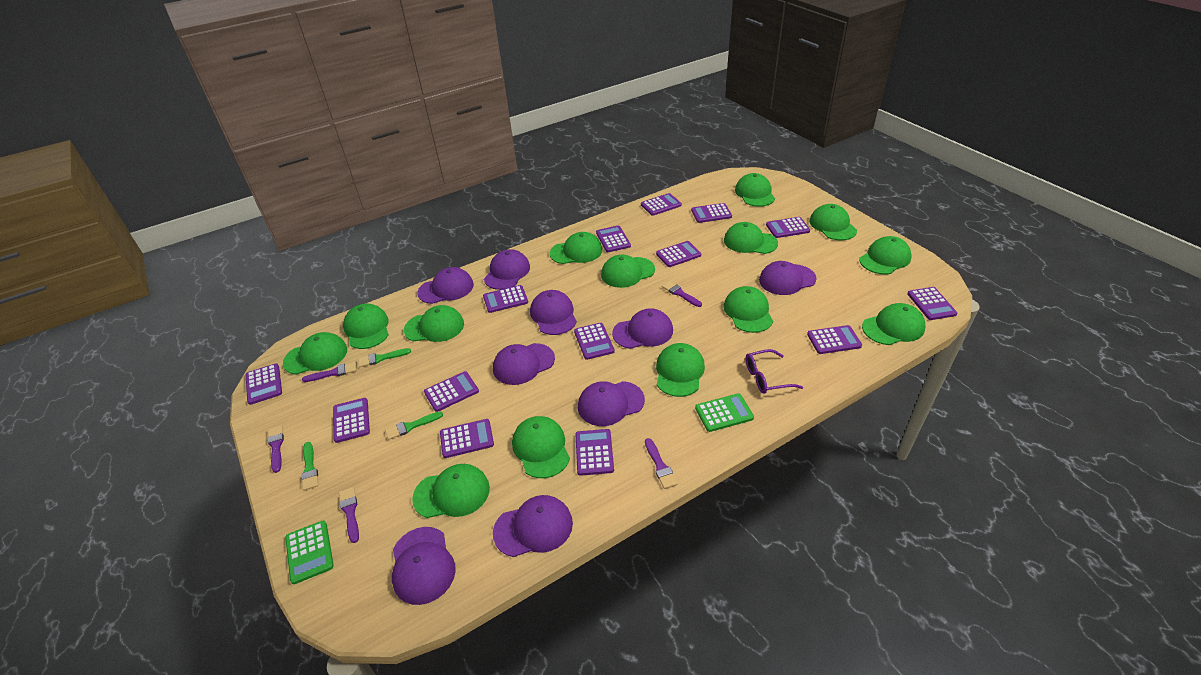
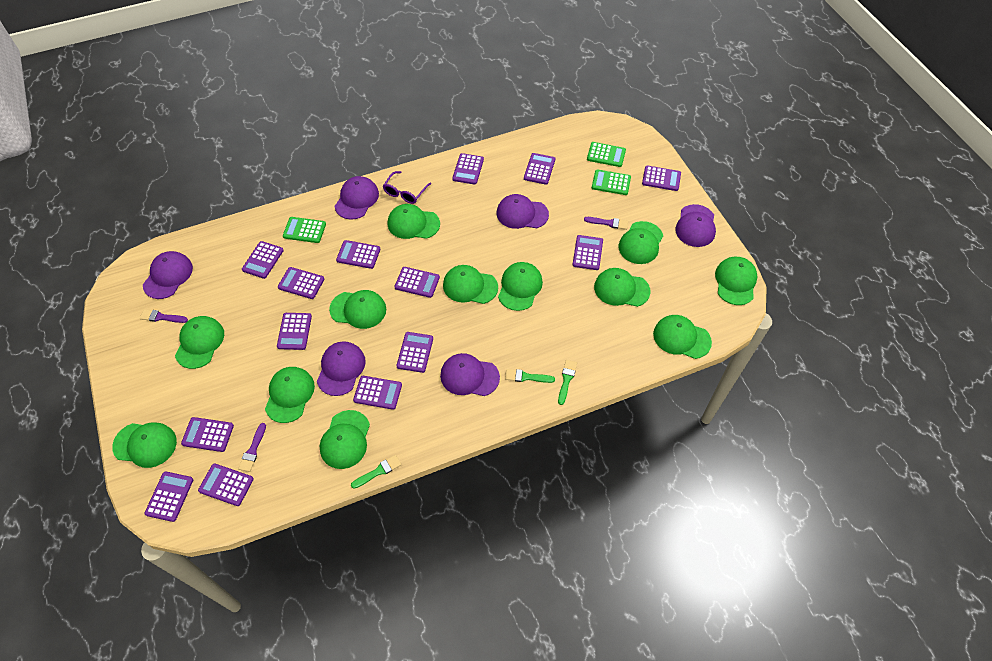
green calculator: 2 -> 3
green cap: 14 -> 12
purple brush: 5 -> 3
purple cap: 9 -> 6

